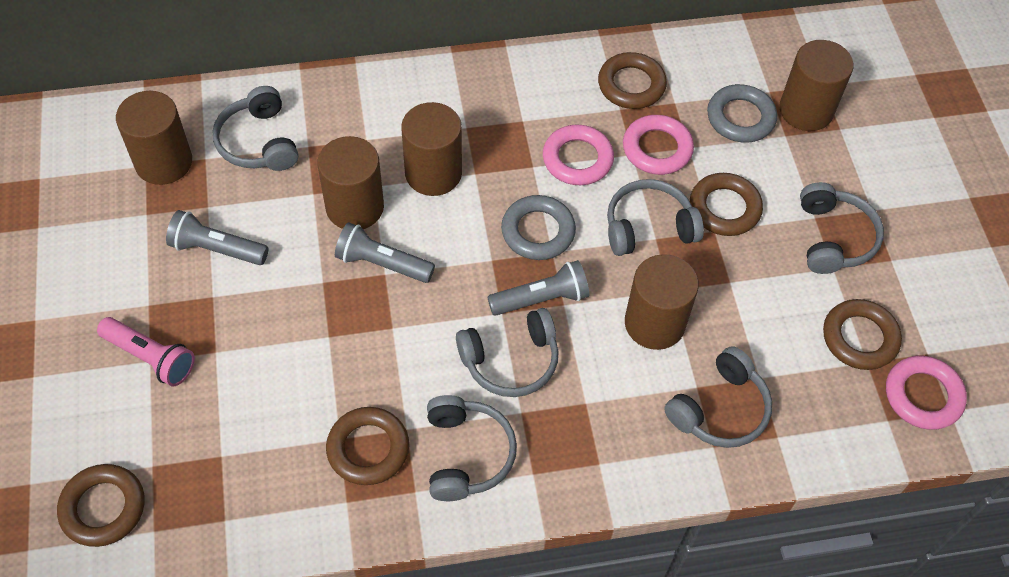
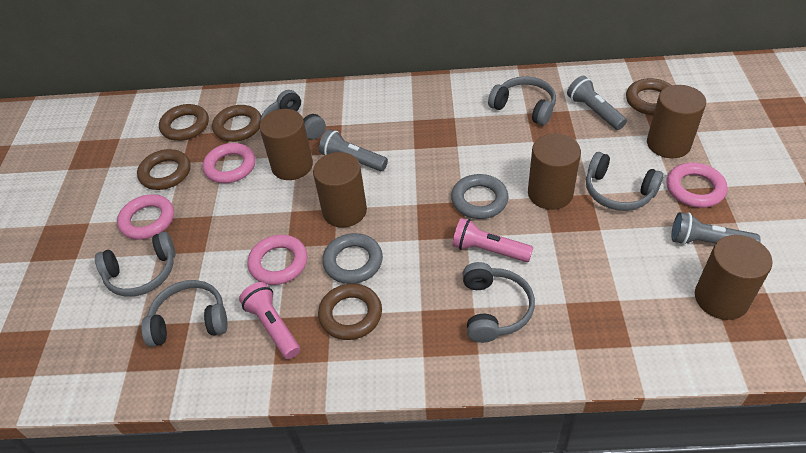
pink flashlight: 1 -> 2
pink ring: 3 -> 4

